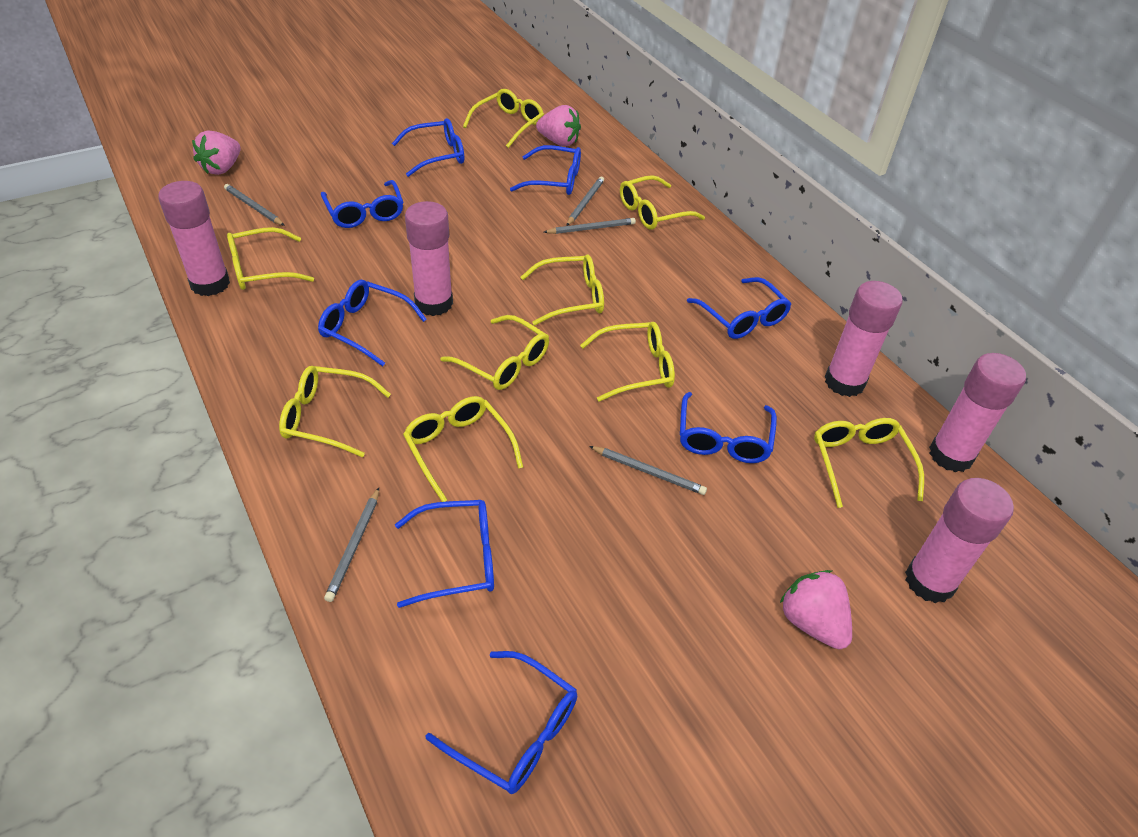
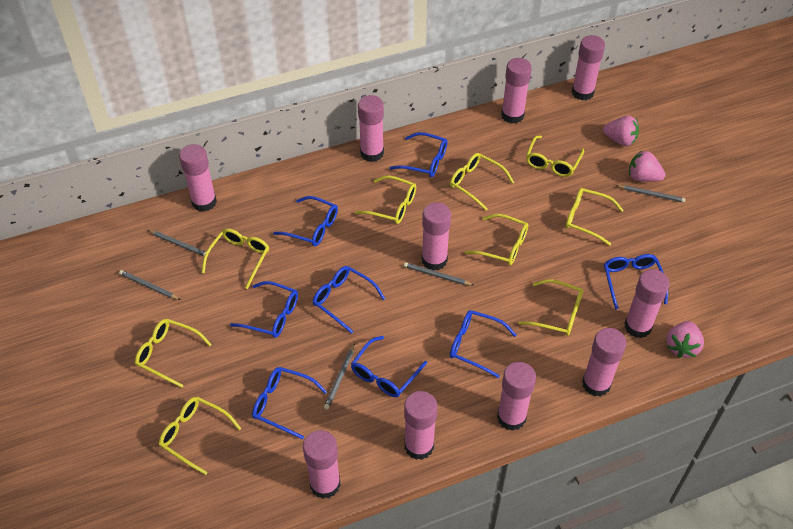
pink glue stick: 5 -> 10

